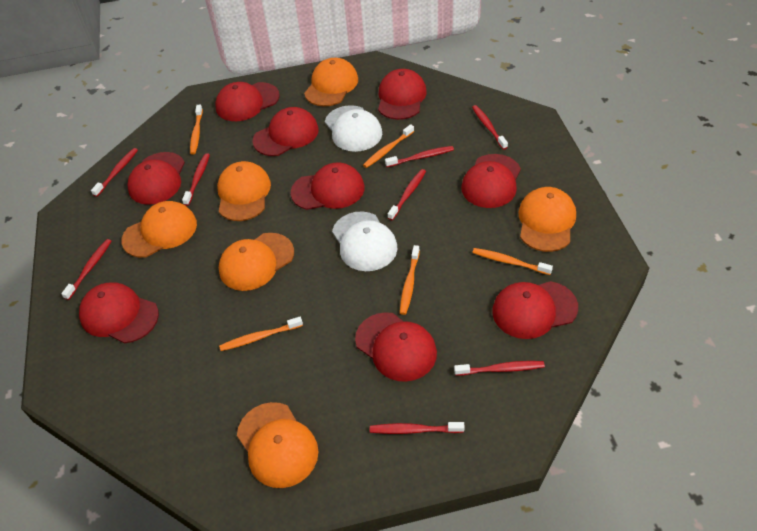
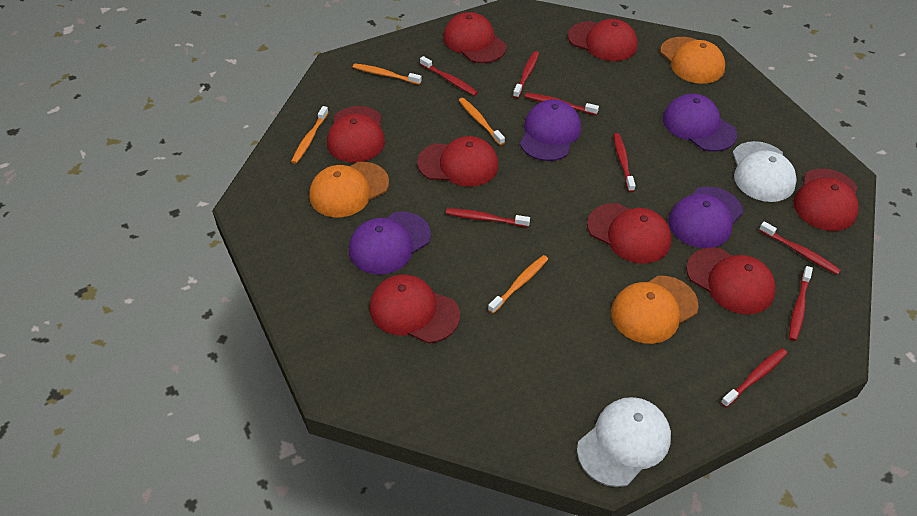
orange cap: 6 -> 3
orange toothbrush: 5 -> 4
purple cap: 0 -> 4
red cap: 9 -> 8

